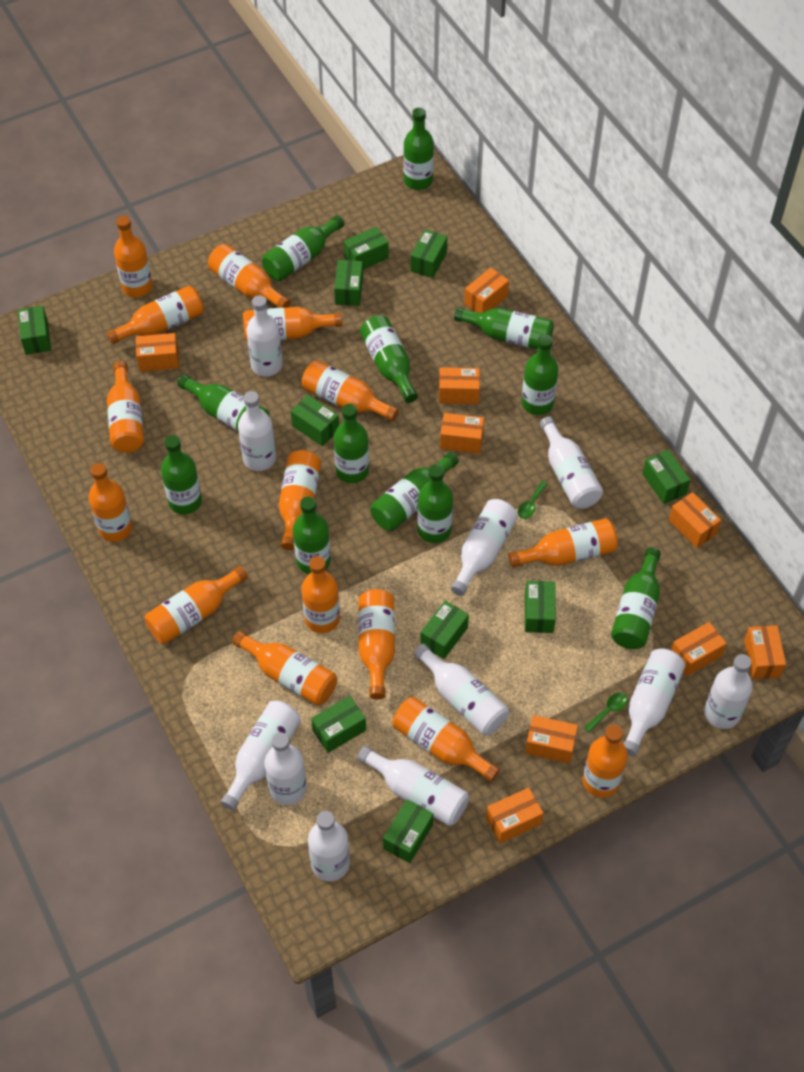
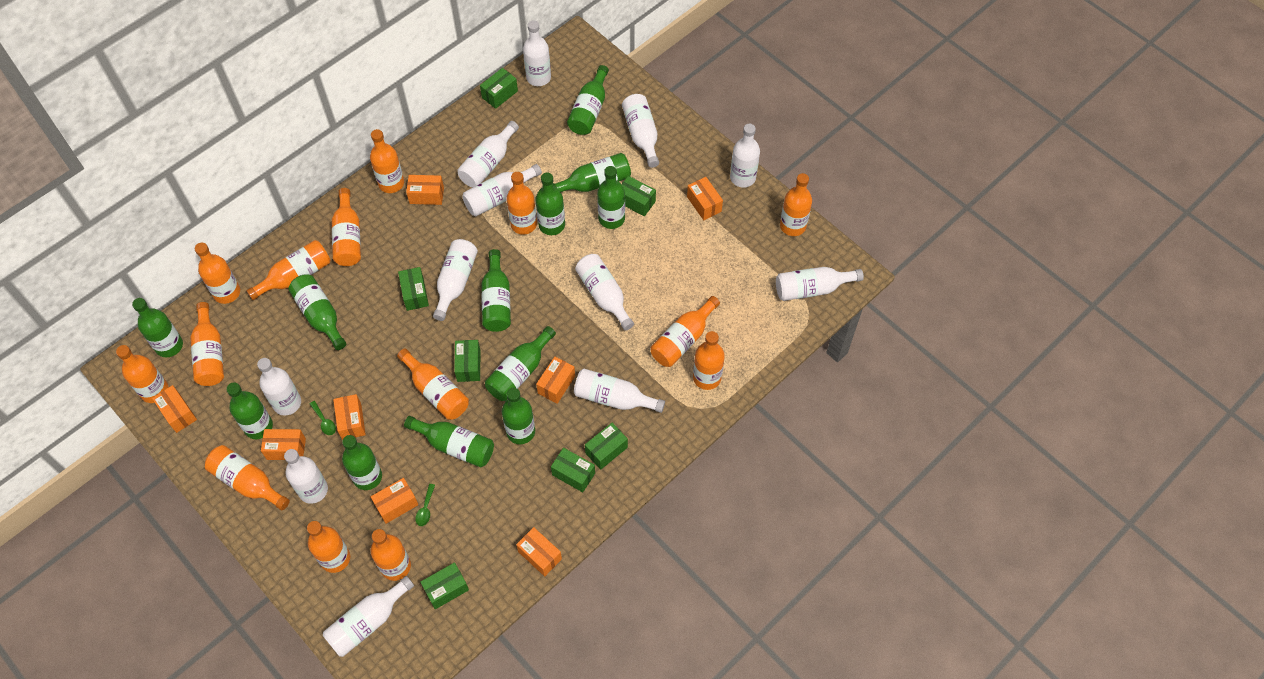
green box: 10 -> 7
orange bottle: 15 -> 14
orange box: 9 -> 8
white bottle: 11 -> 12

